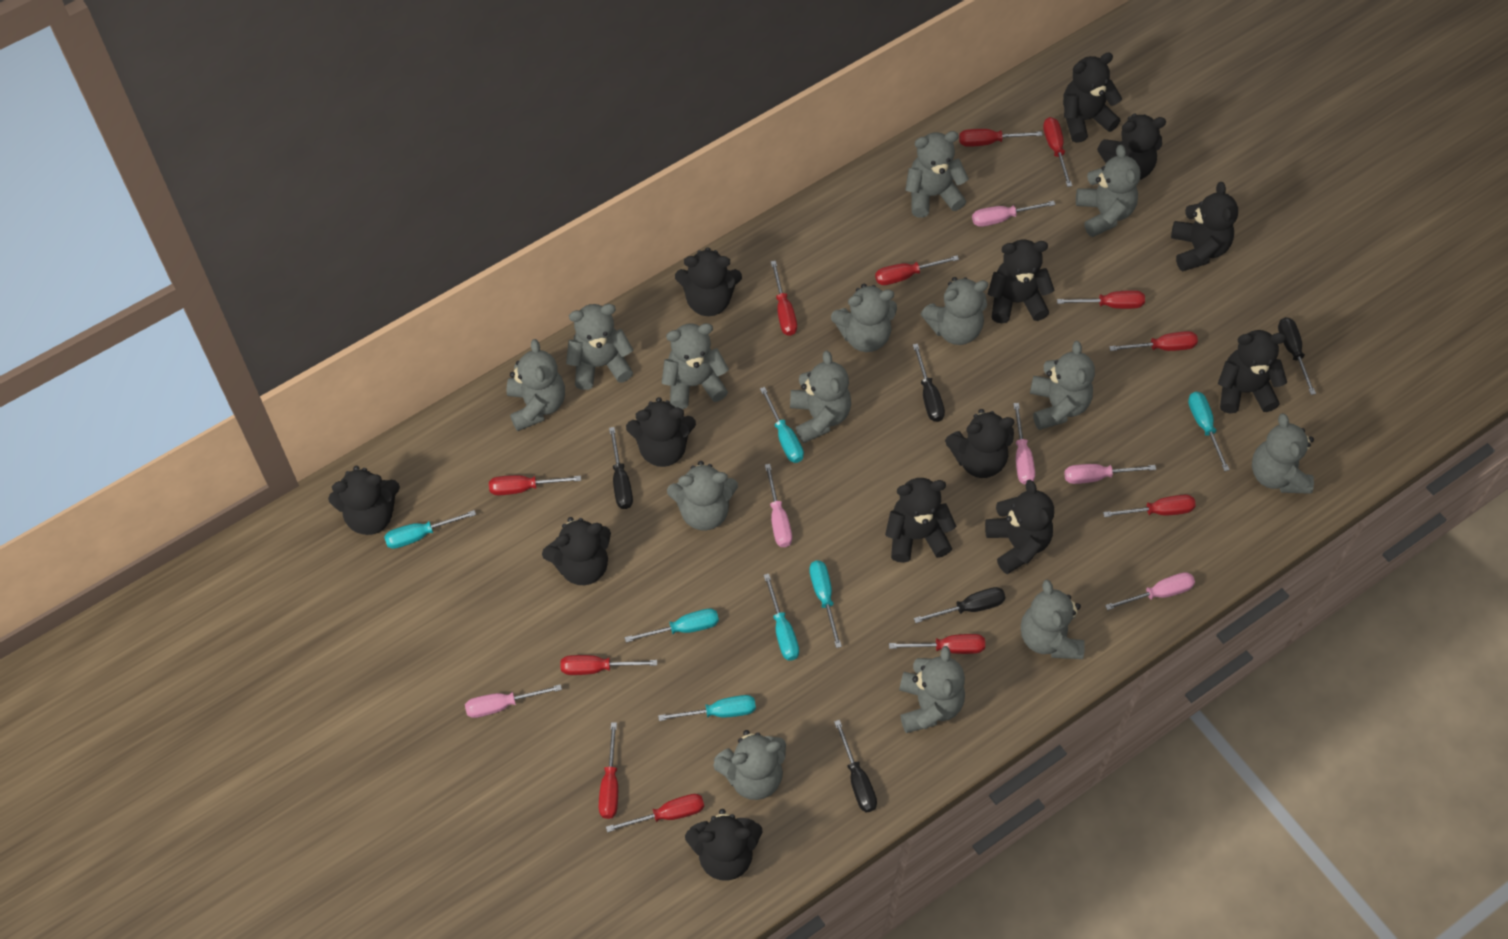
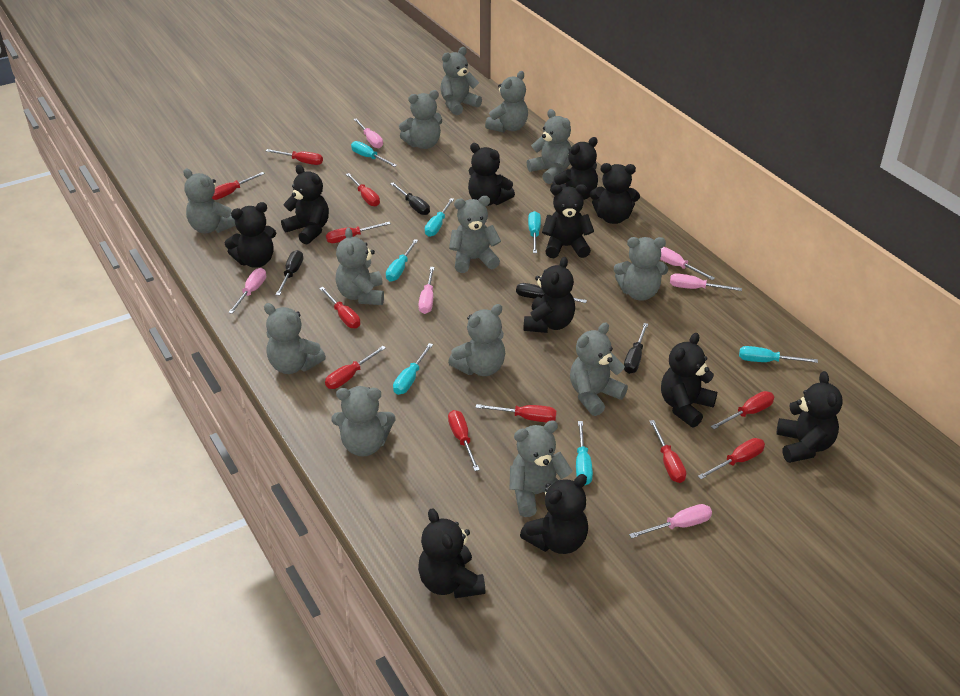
black screwdriver: 5 -> 4
black teddy bear: 13 -> 11
grey teddy bear: 14 -> 13
red screwdriver: 12 -> 11

